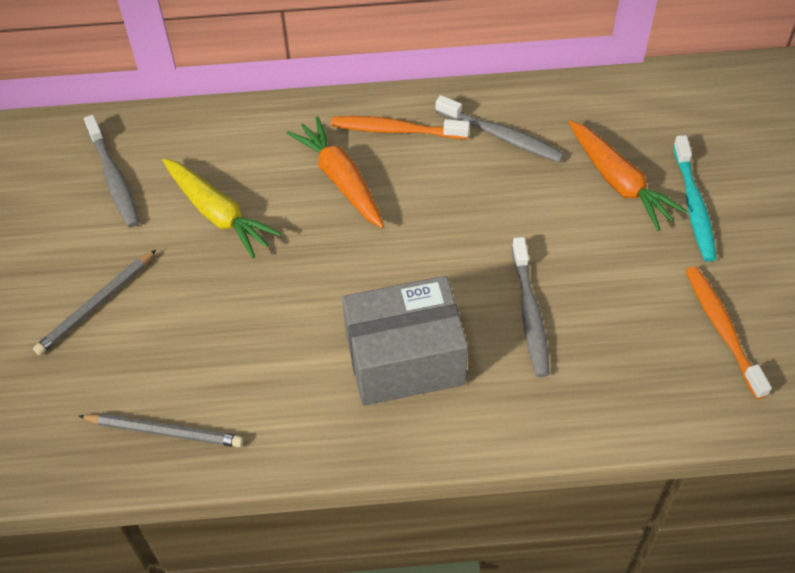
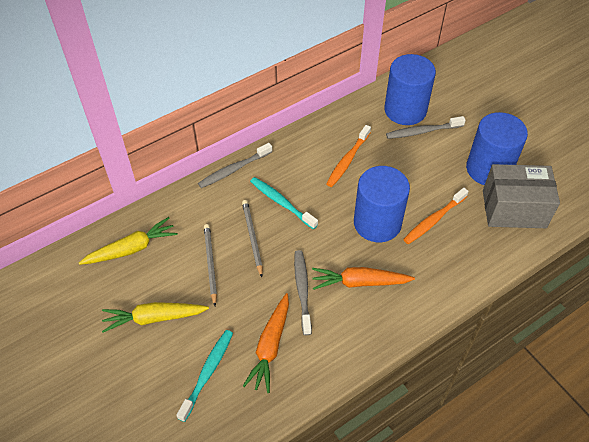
blue cylinder: 0 -> 3
turquoise toothbrush: 1 -> 2
yellow carrot: 1 -> 2

